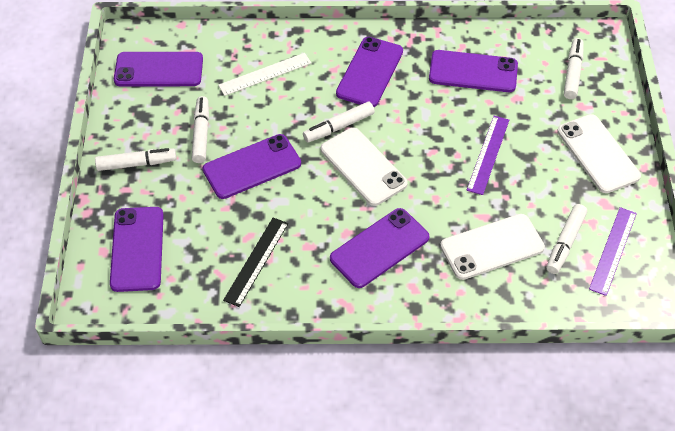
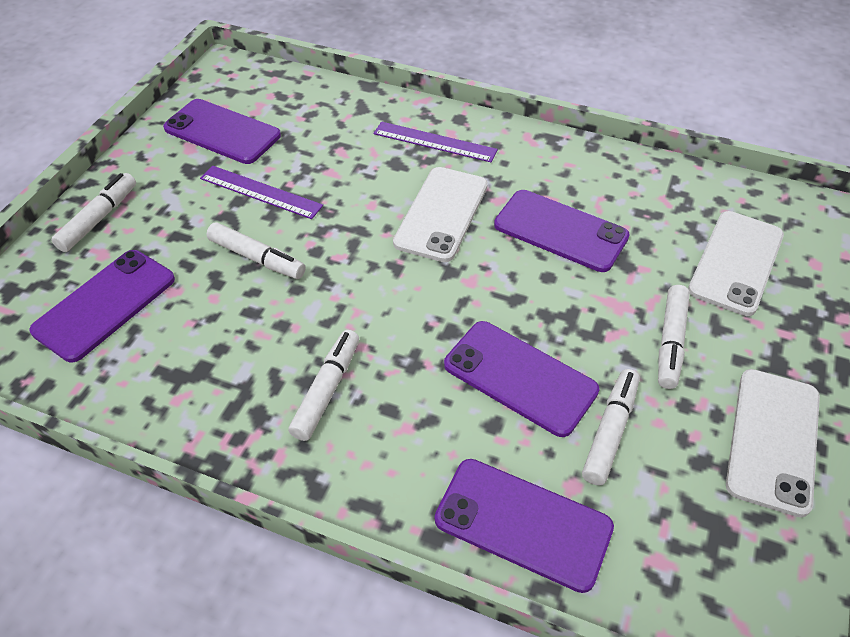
black ruler: 1 -> 0
purple phone: 6 -> 5
white ruler: 1 -> 0

